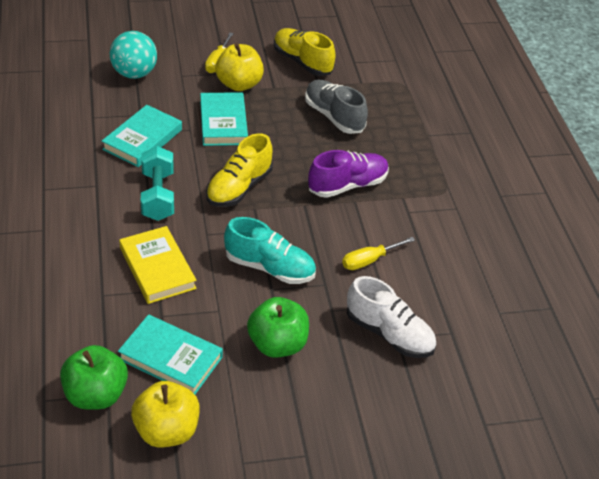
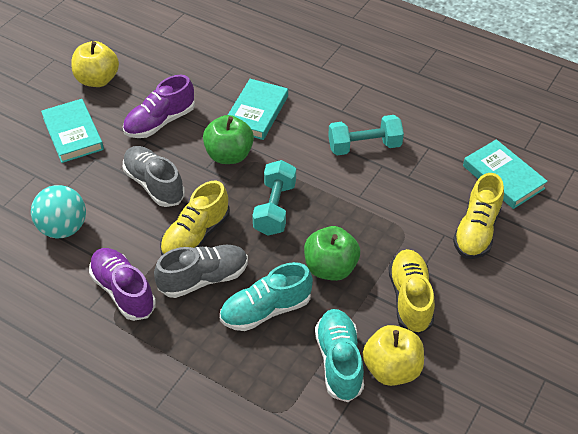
grey shoe: 1 -> 2
purple shoe: 1 -> 2
turquoise dumbbell: 1 -> 2
turquoise shoe: 1 -> 2
white shoe: 1 -> 0
yellow book: 1 -> 0
yellow screwdriver: 2 -> 0
yellow shoe: 2 -> 3

